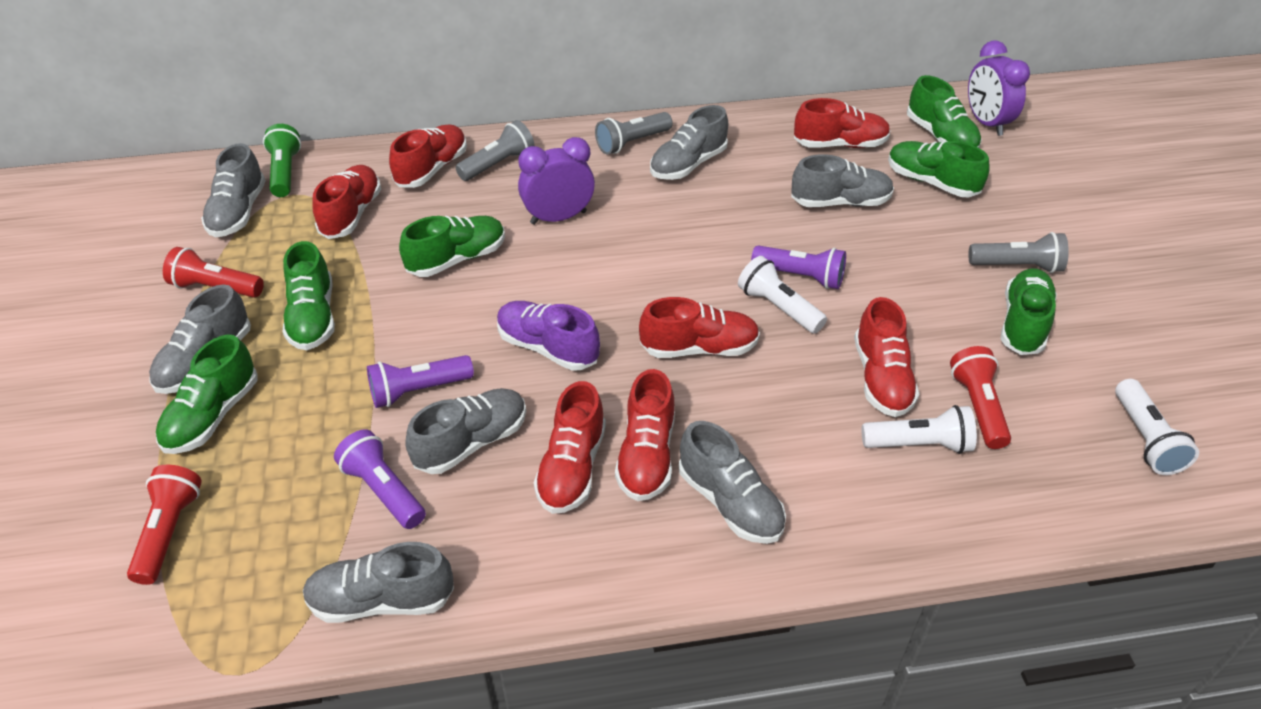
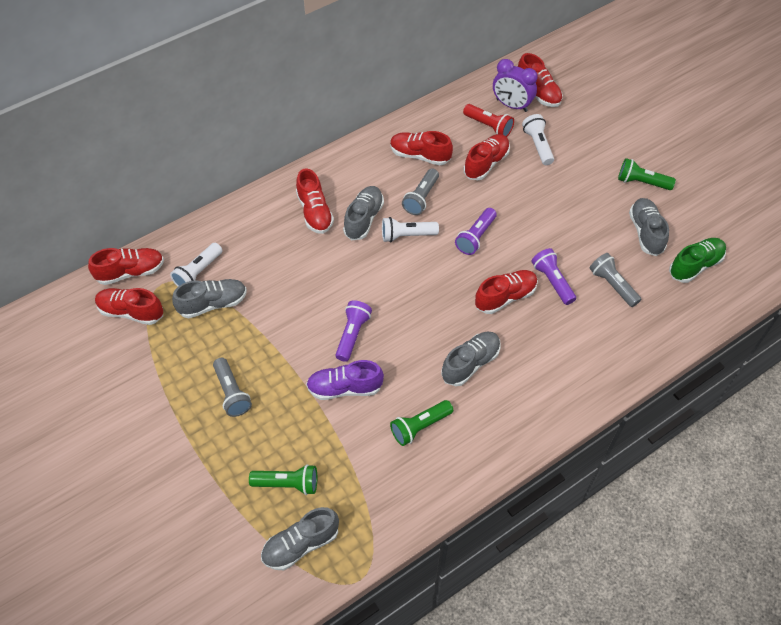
green flashlight: 1 -> 3
green shoe: 6 -> 1
grey shoe: 7 -> 5
purple clock: 2 -> 1
red flashlight: 3 -> 1

